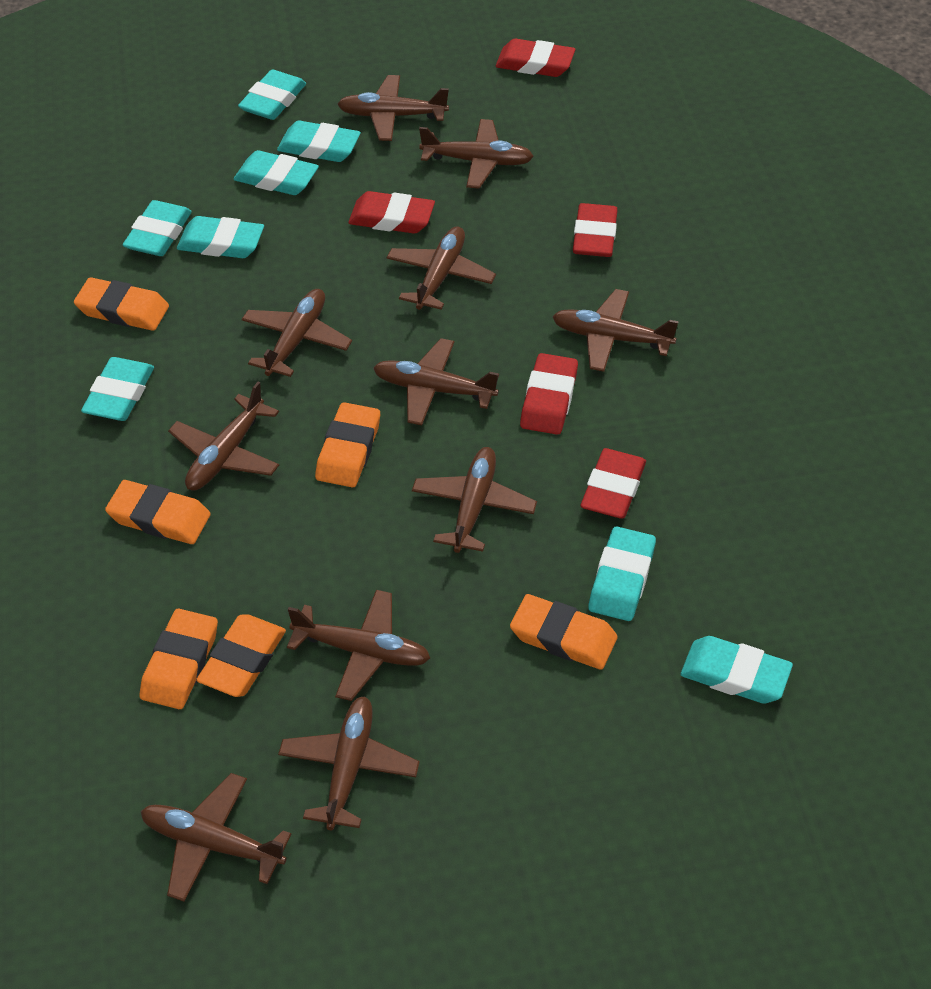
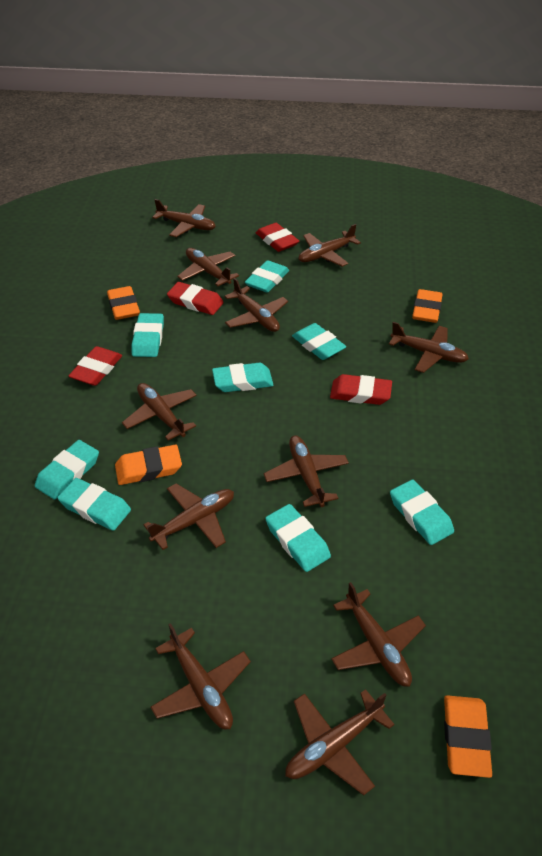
orange eraser: 6 -> 4
red eraser: 5 -> 4

